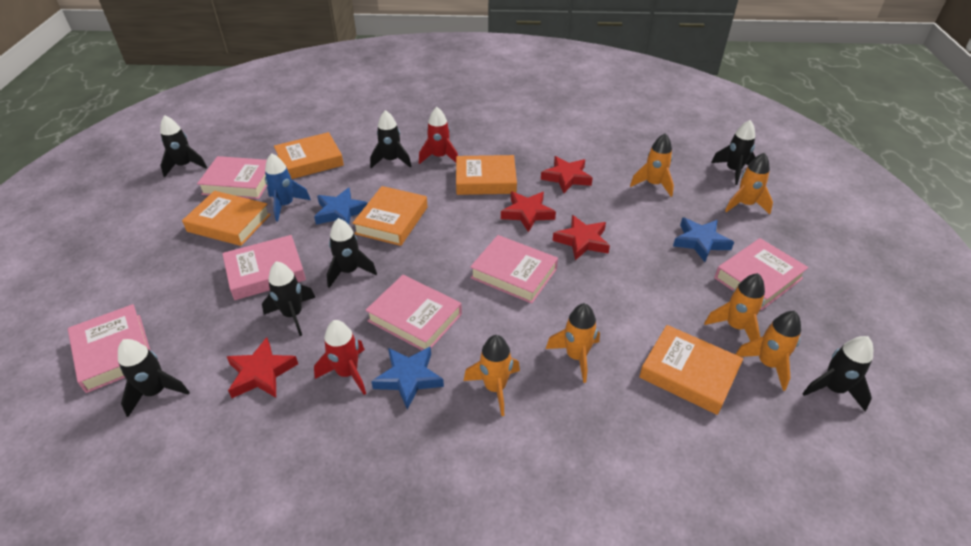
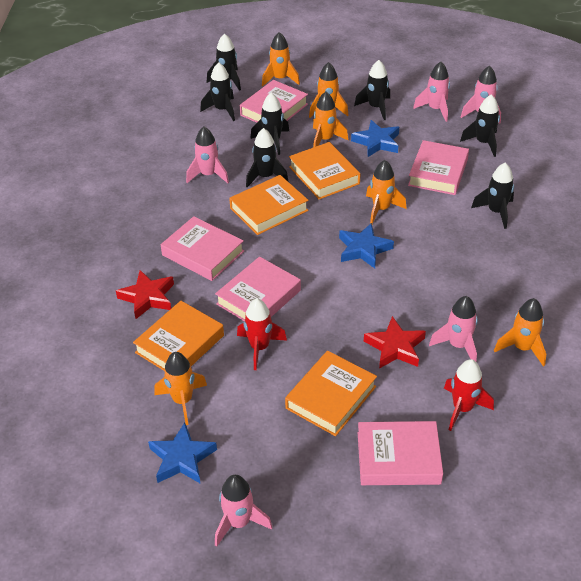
blue rocket: 1 -> 0
orange book: 5 -> 4
pink book: 6 -> 5
pink rocket: 0 -> 5
red star: 4 -> 2

